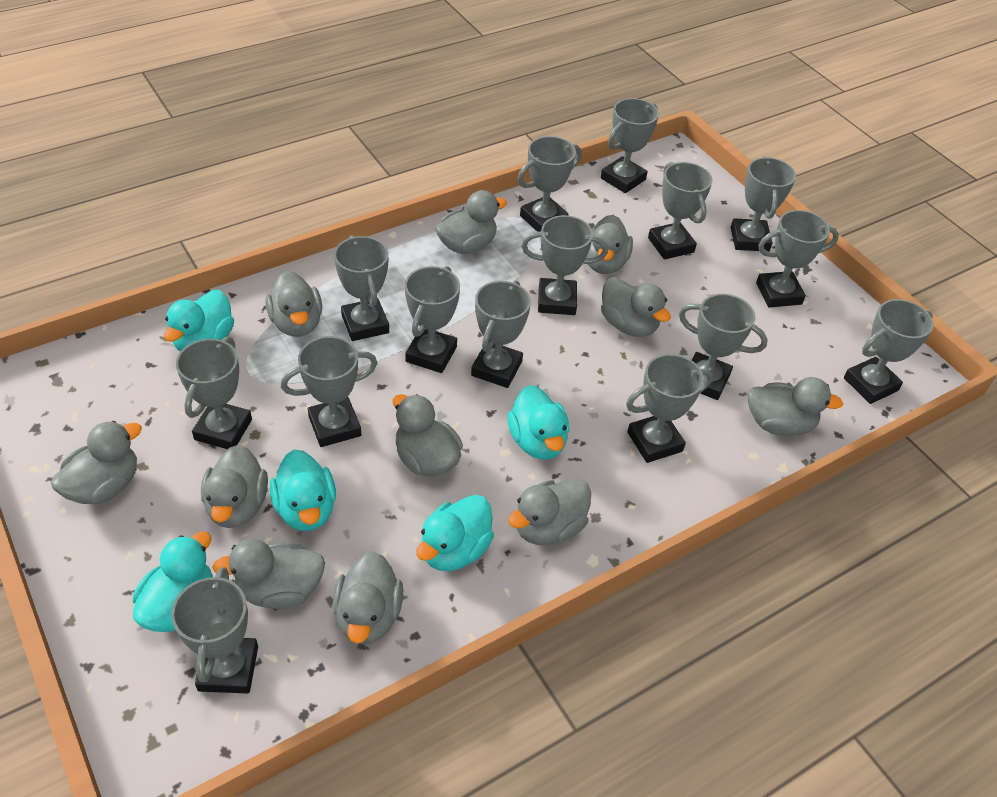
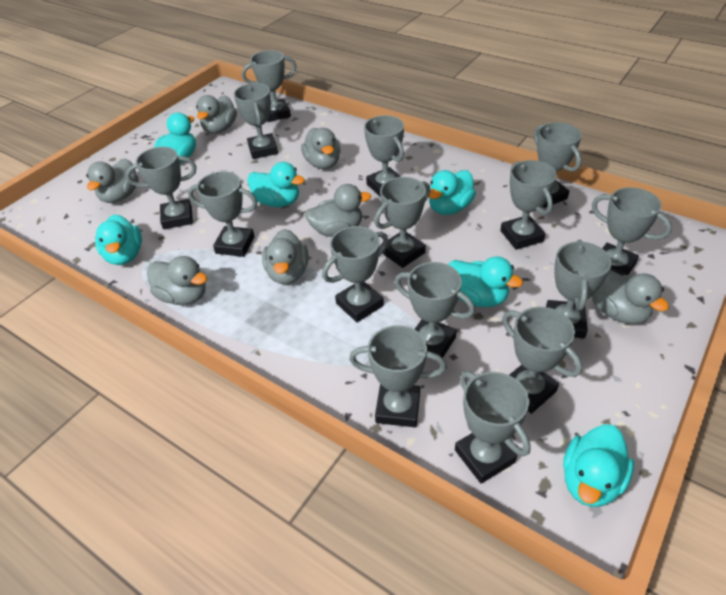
grey duck: 11 -> 7
turquoise duck: 5 -> 6

